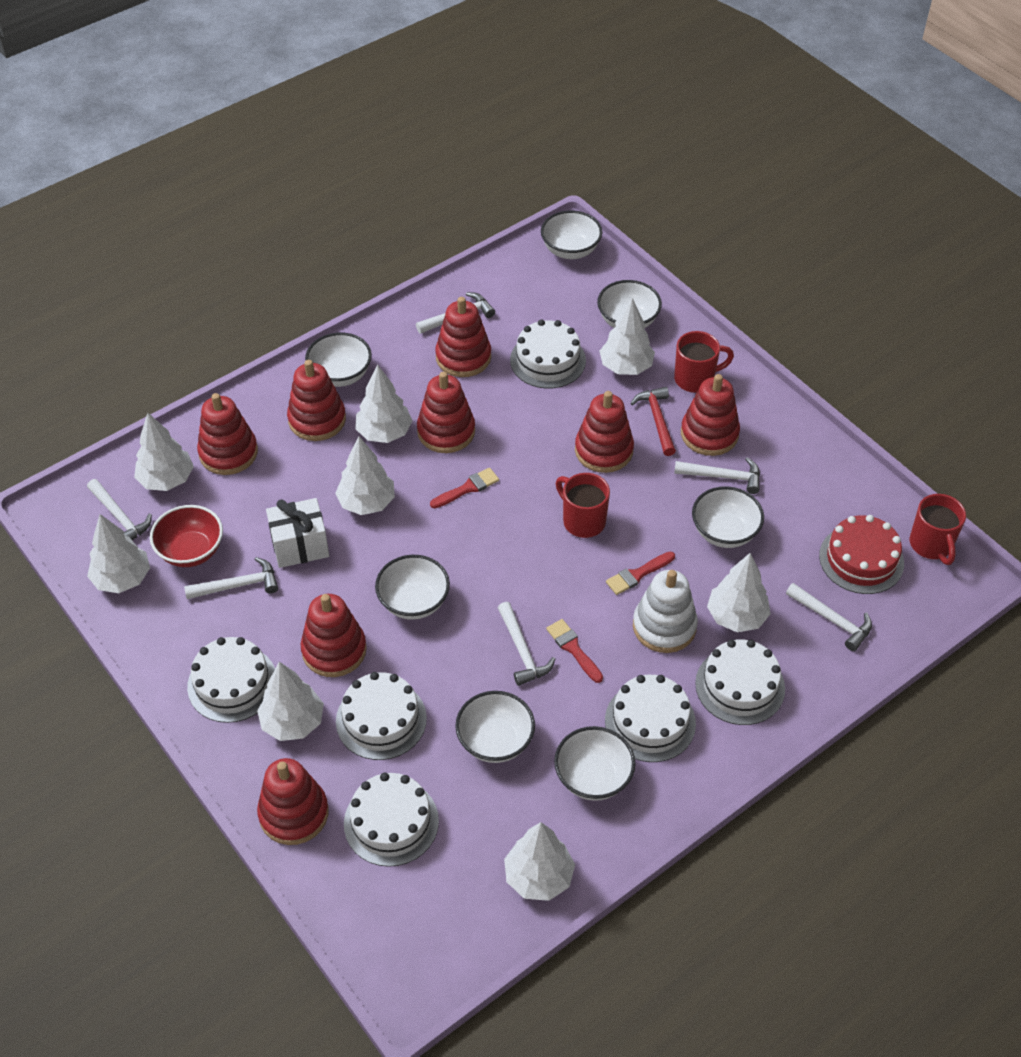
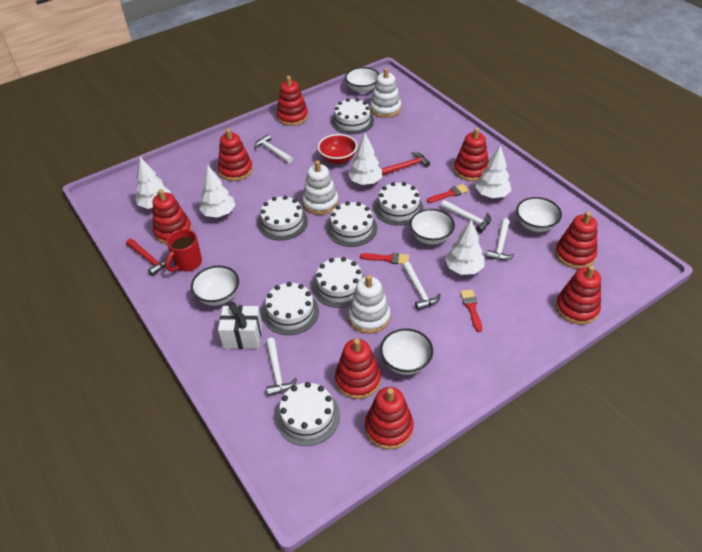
red cake: 1 -> 0
red hammer: 1 -> 2
red mug: 3 -> 1
white bowl: 7 -> 5
white cake: 6 -> 7
white hammer: 6 -> 5
white stacking toy: 1 -> 3
white tree: 8 -> 5

